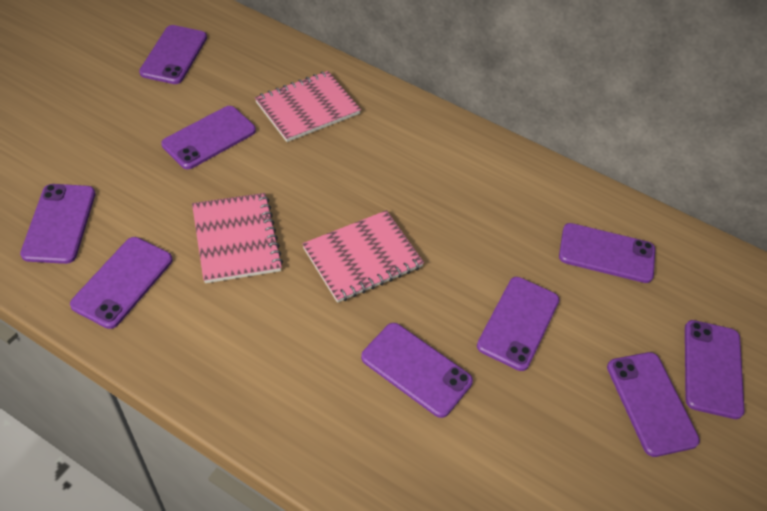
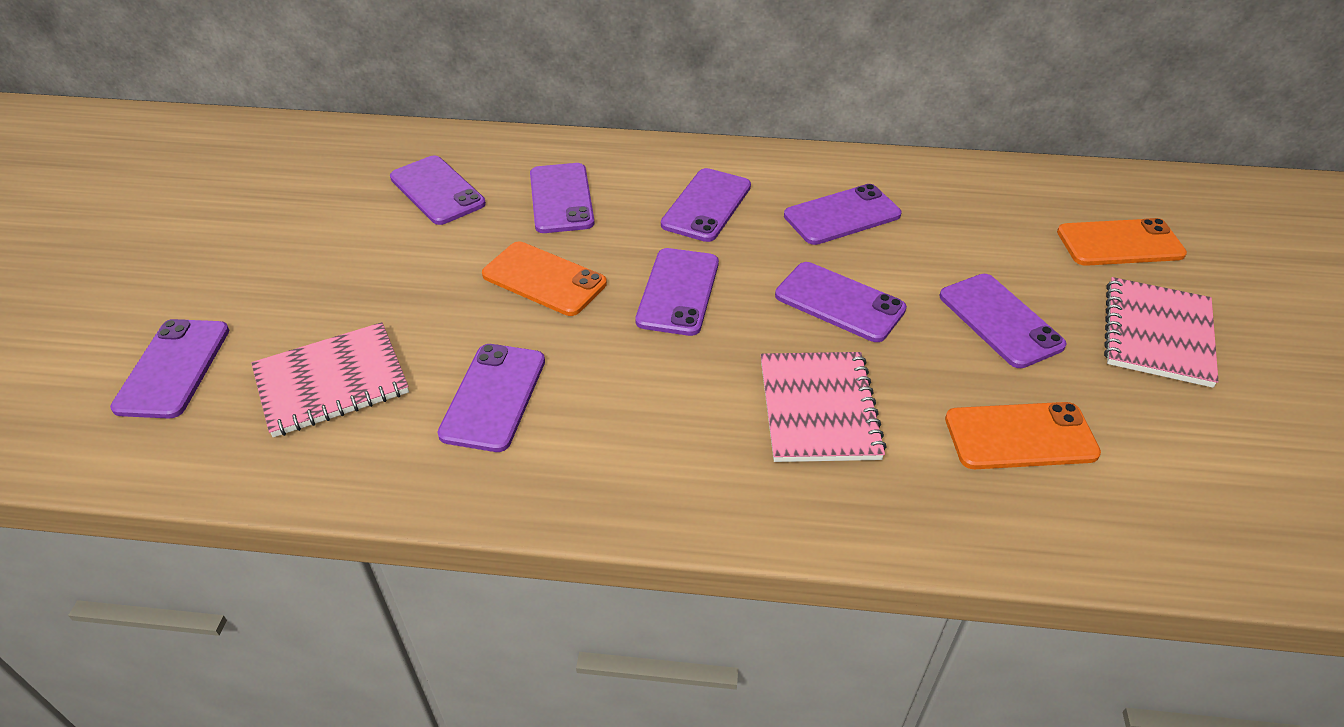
orange phone: 0 -> 3

